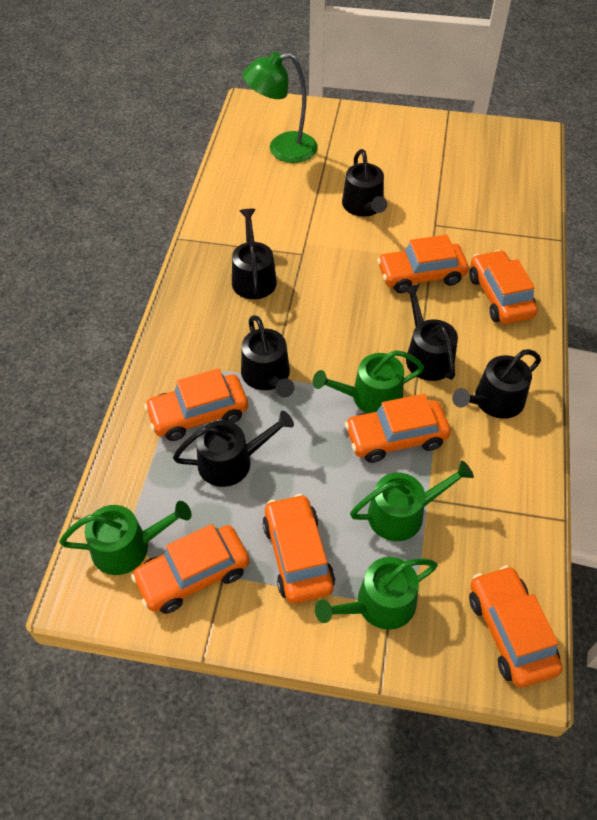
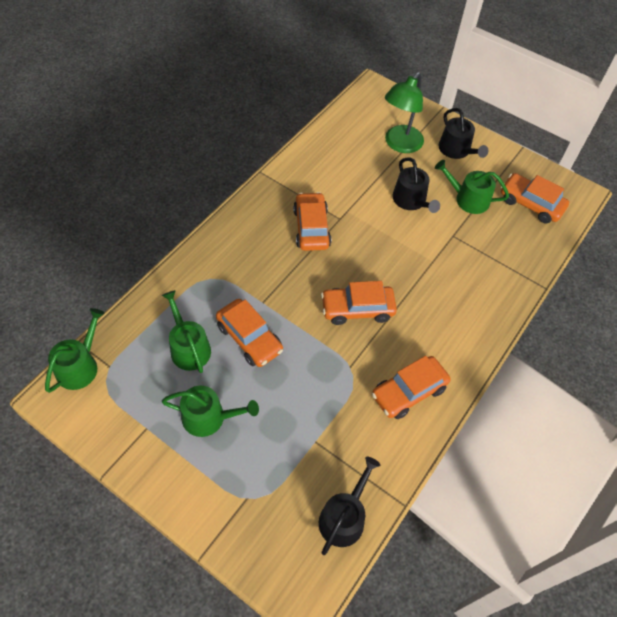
black watering can: 6 -> 3
orange car: 7 -> 5

